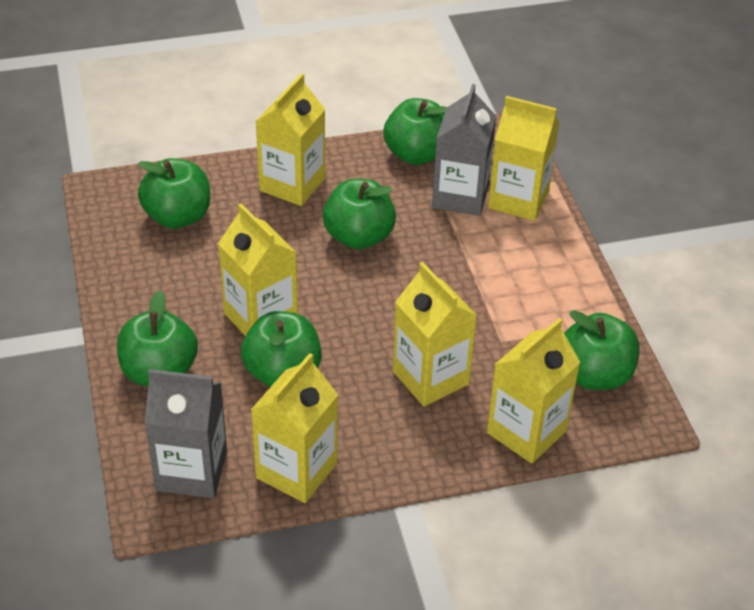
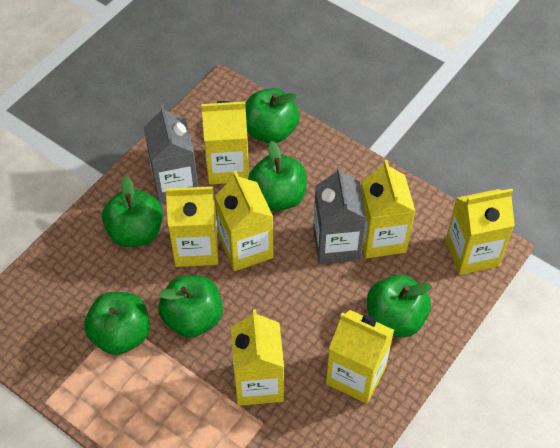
yellow carton: 6 -> 7

